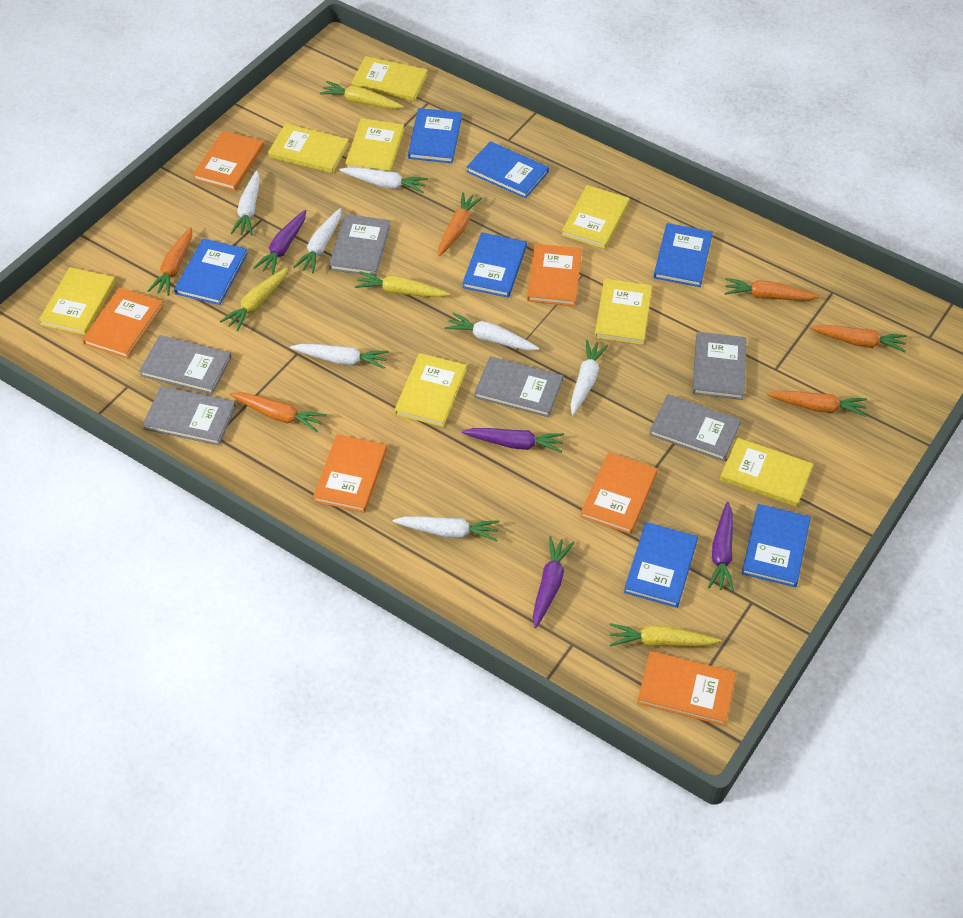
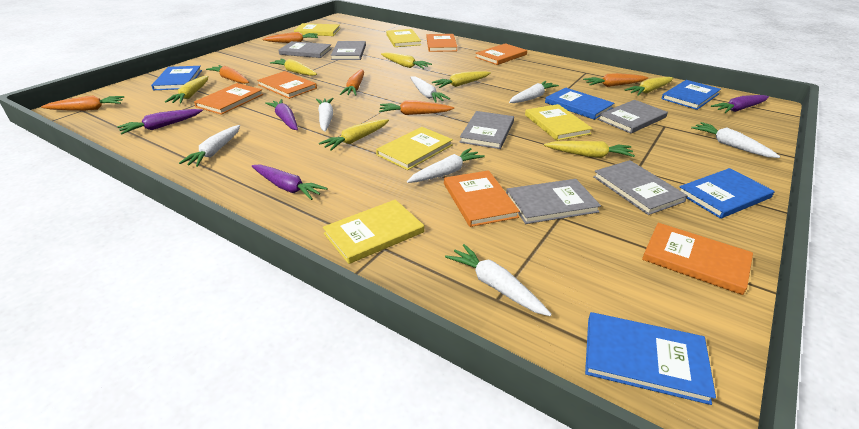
blue book: 7 -> 5
yellow book: 8 -> 5
yellow carrot: 4 -> 7

